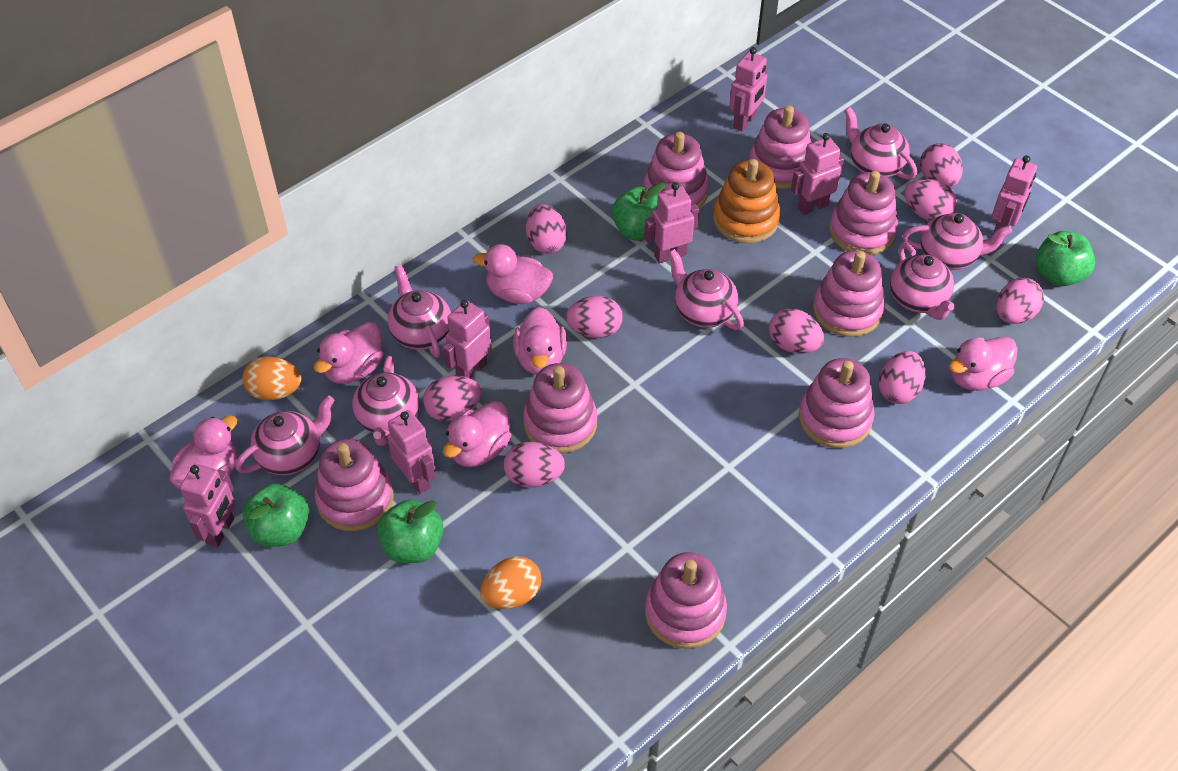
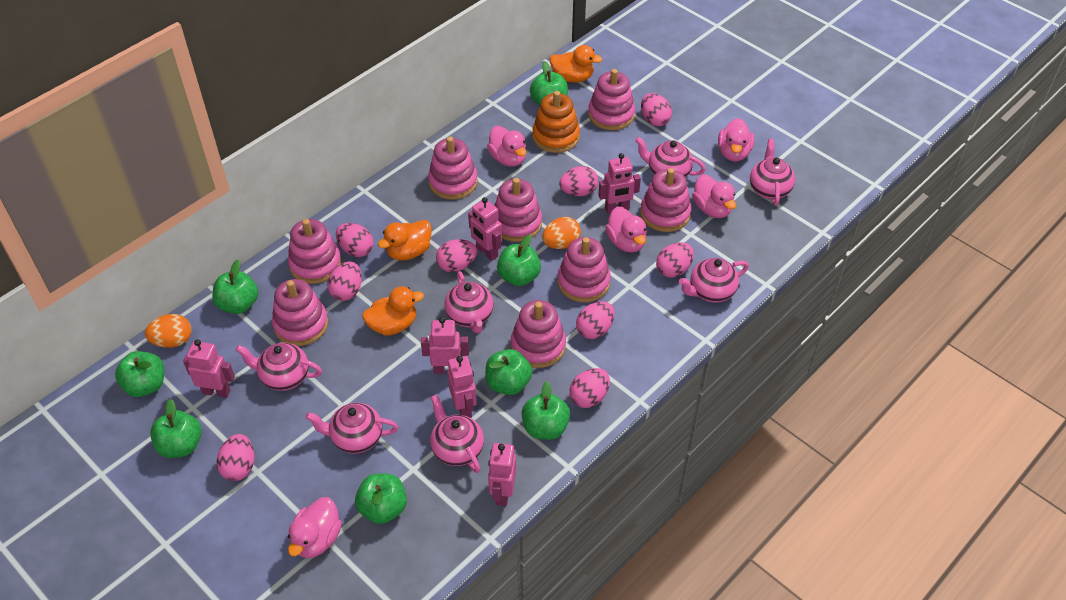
green apple: 4 -> 8
orange duck: 0 -> 3
pink duck: 6 -> 5
pink robot: 7 -> 6

